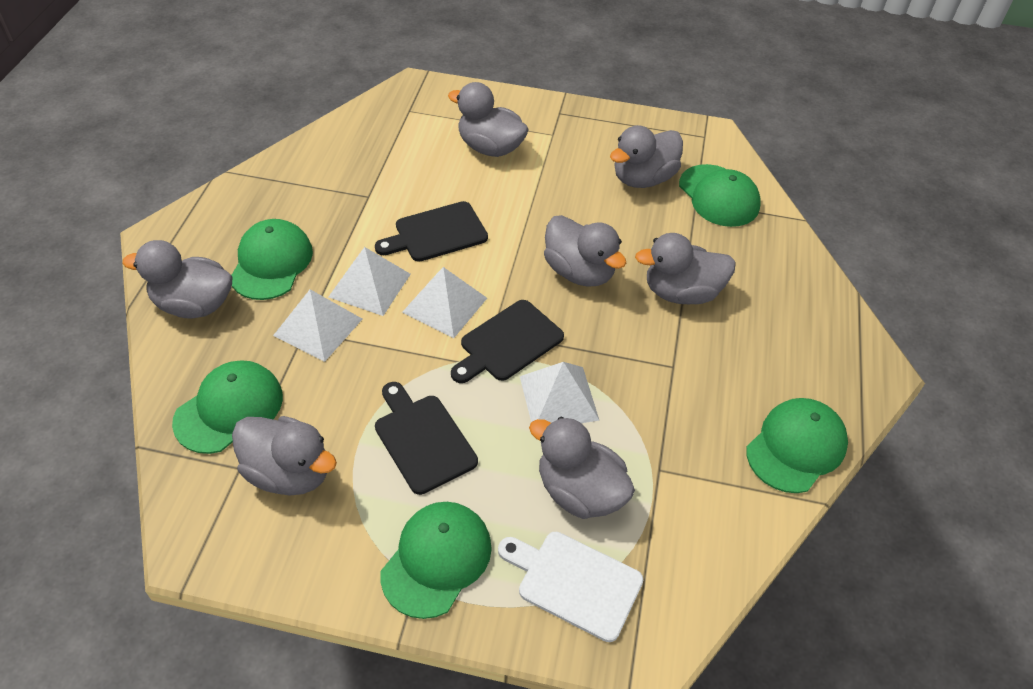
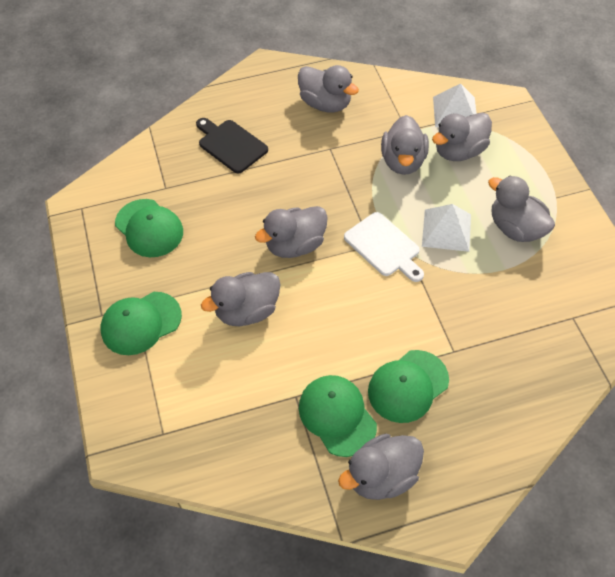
black cutting board: 3 -> 1
green cap: 5 -> 4
white pyramid: 4 -> 2

